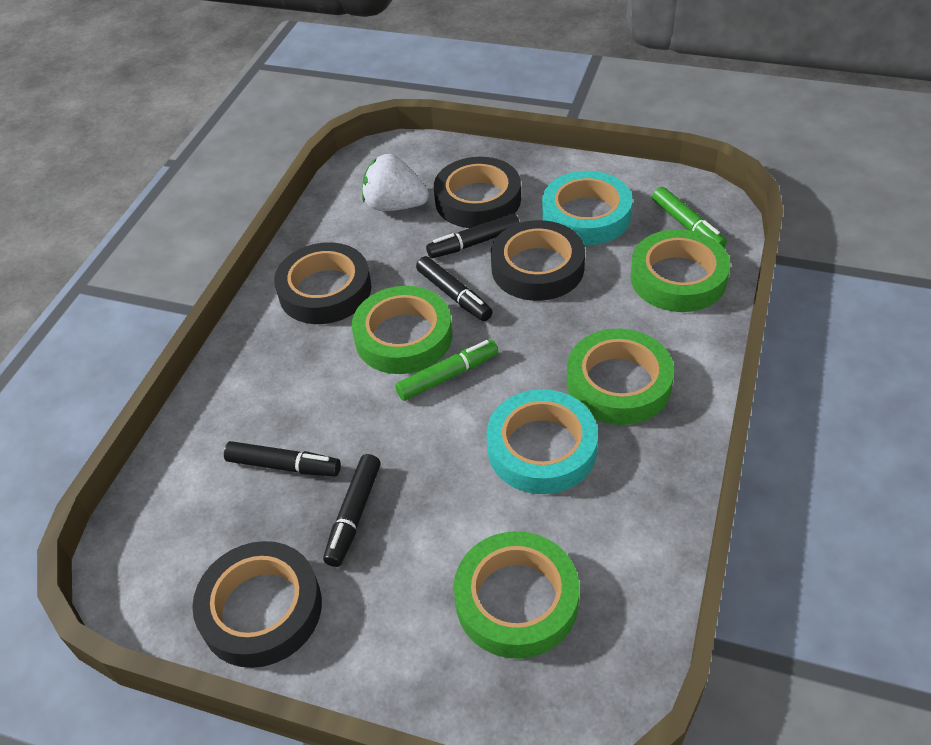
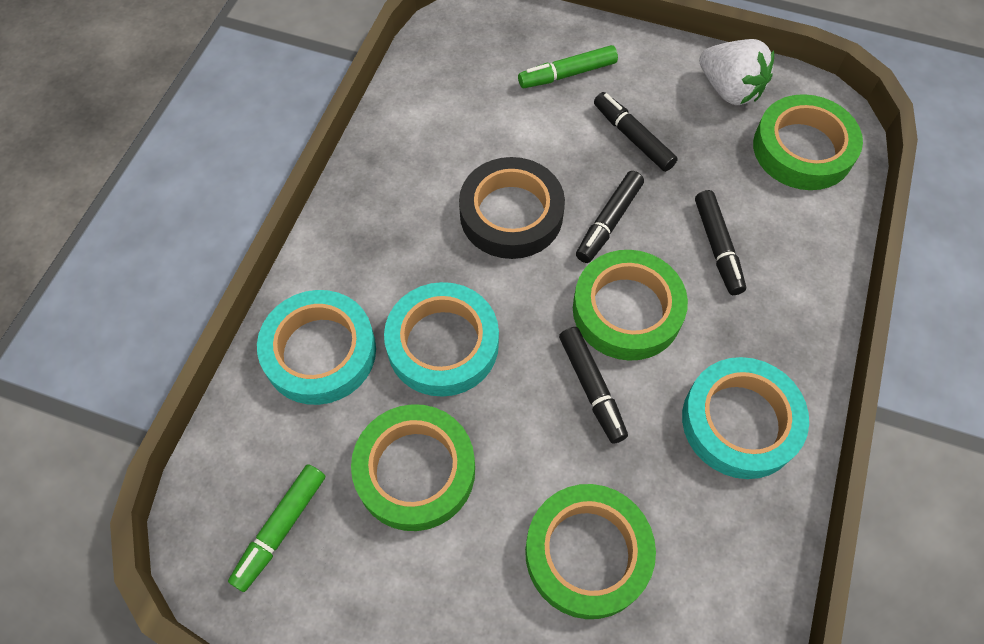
black tape: 4 -> 1
turquoise tape: 2 -> 3

